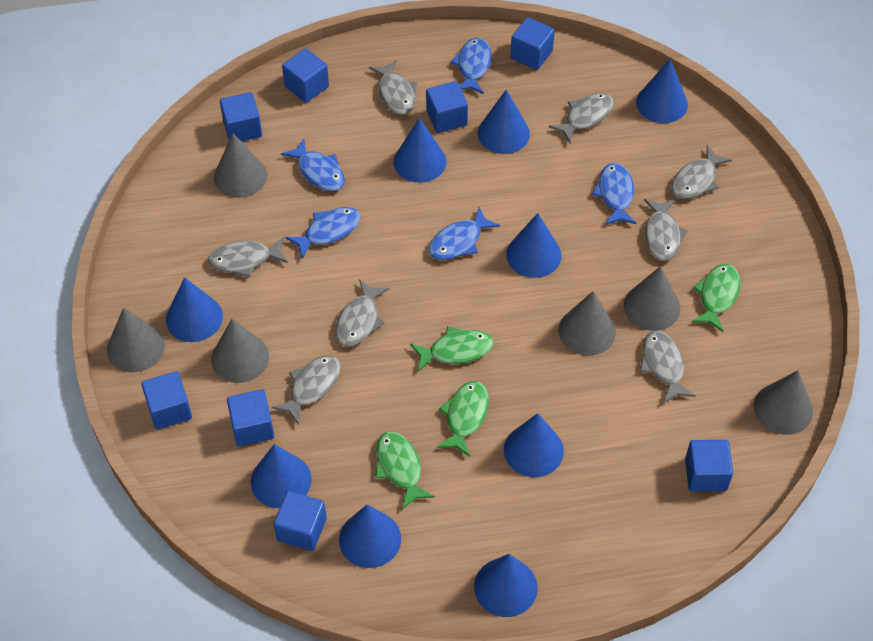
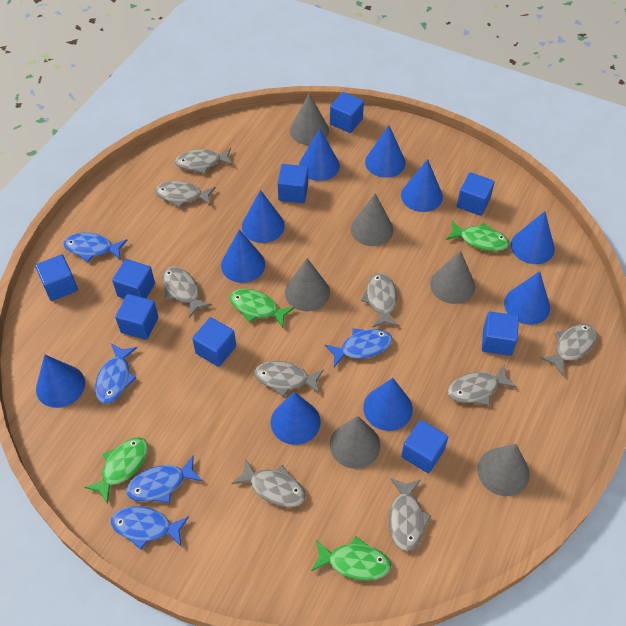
blue cone: 9 -> 10
blue cube: 8 -> 9
grey fish: 8 -> 9

